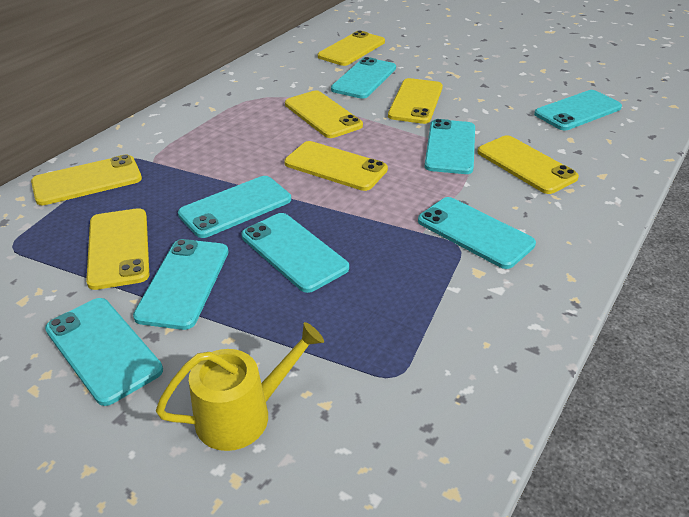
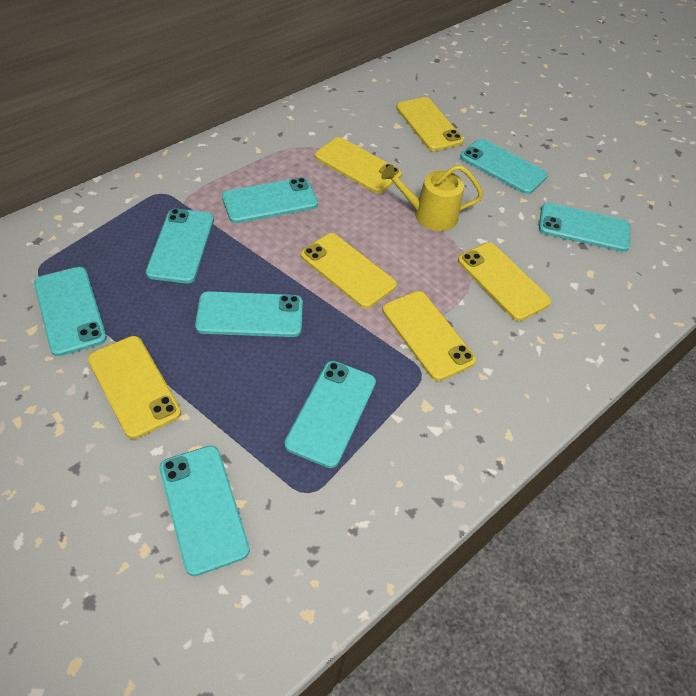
yellow phone: 7 -> 6

